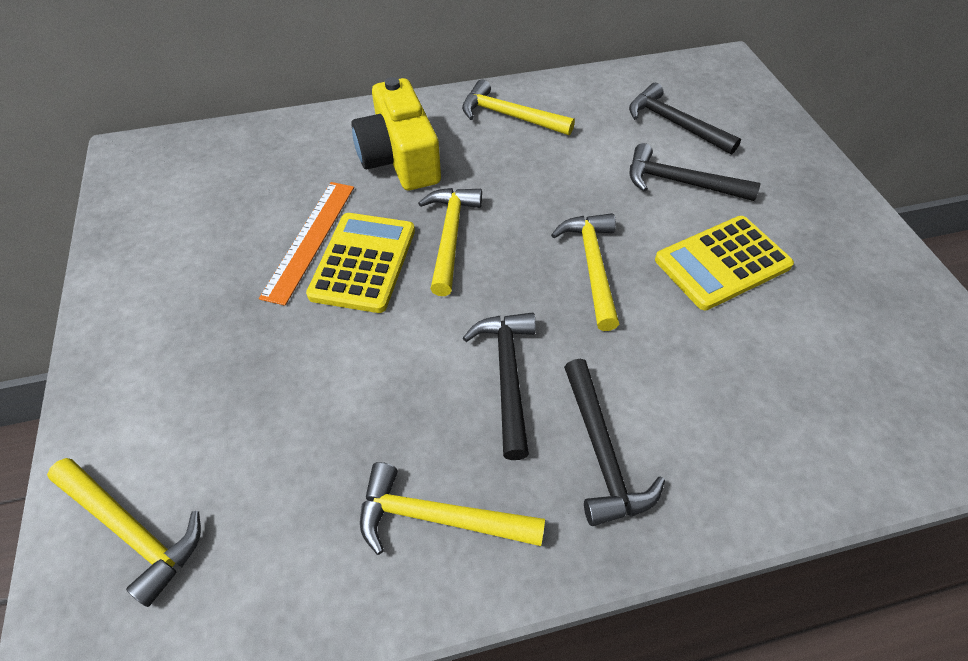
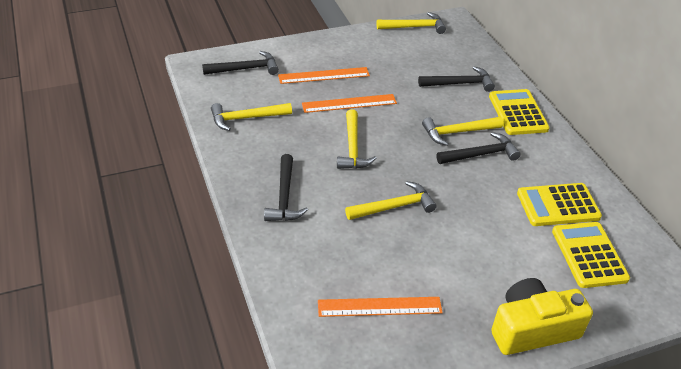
orange ruler: 1 -> 3
yellow calculator: 2 -> 3

